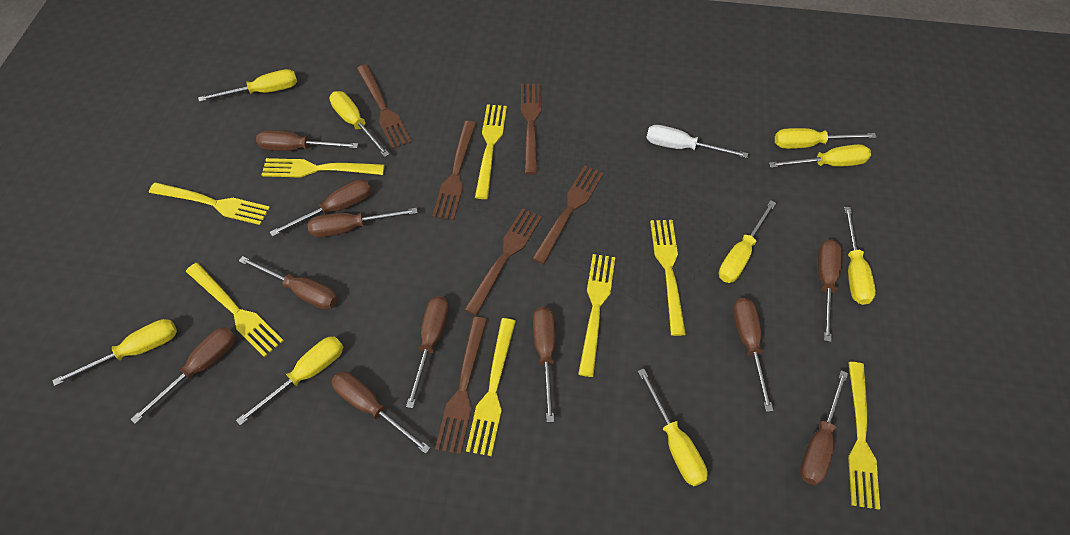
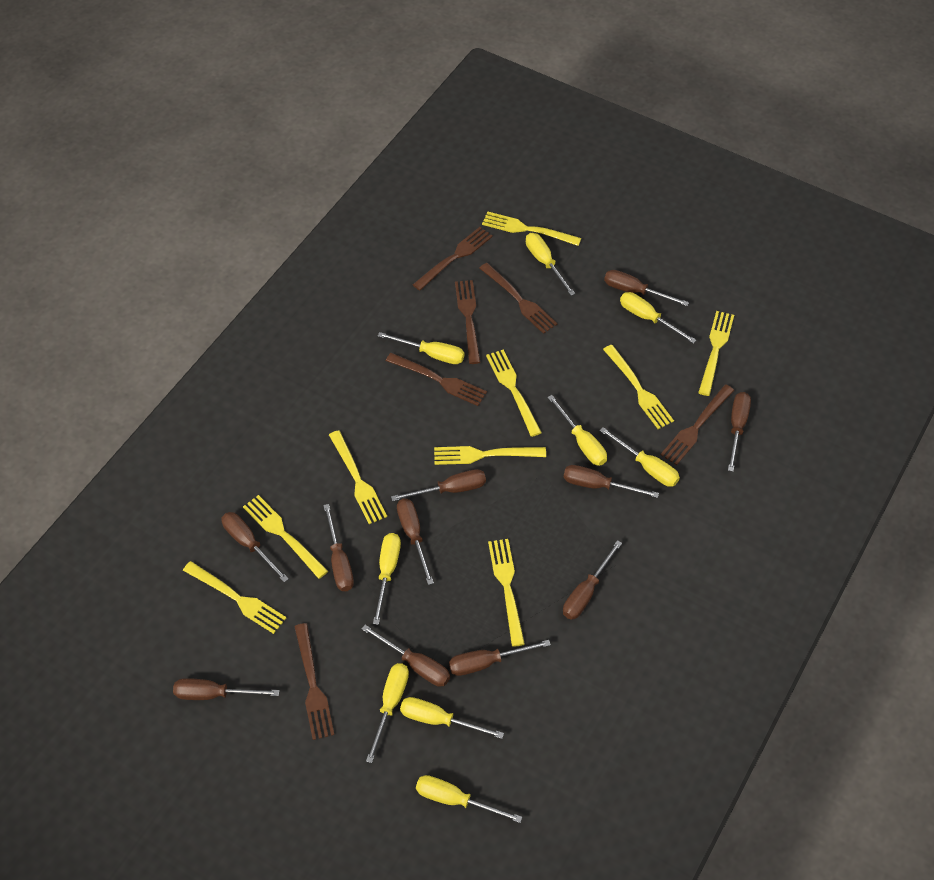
white screwdriver: 1 -> 0
yellow fork: 8 -> 9

